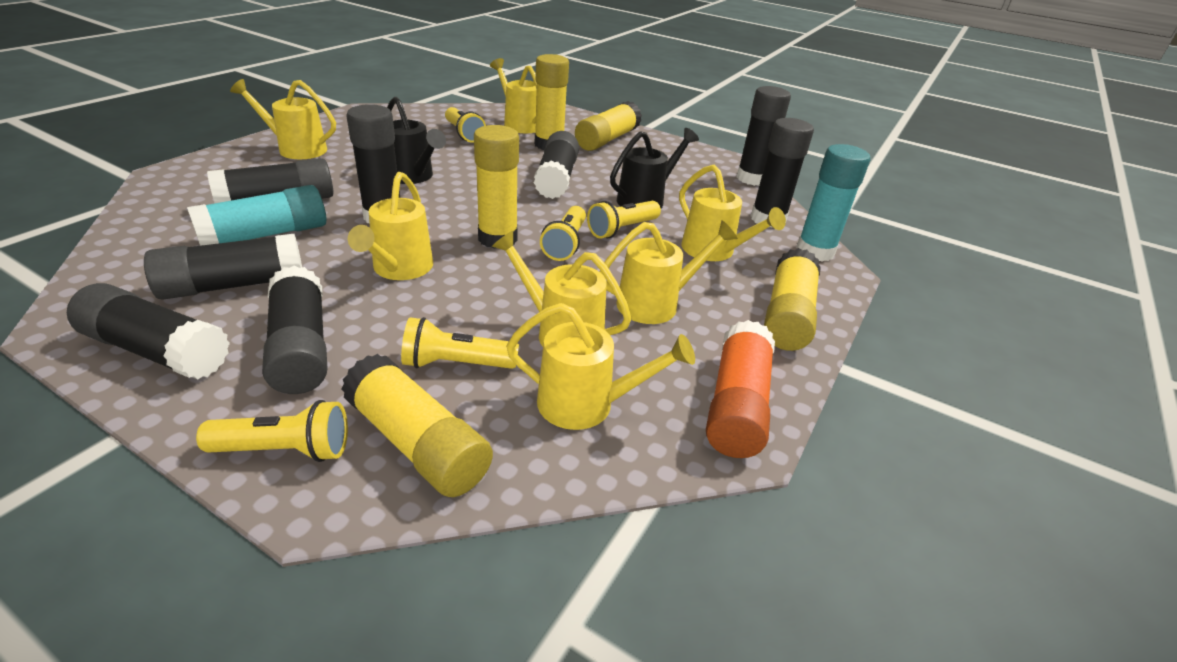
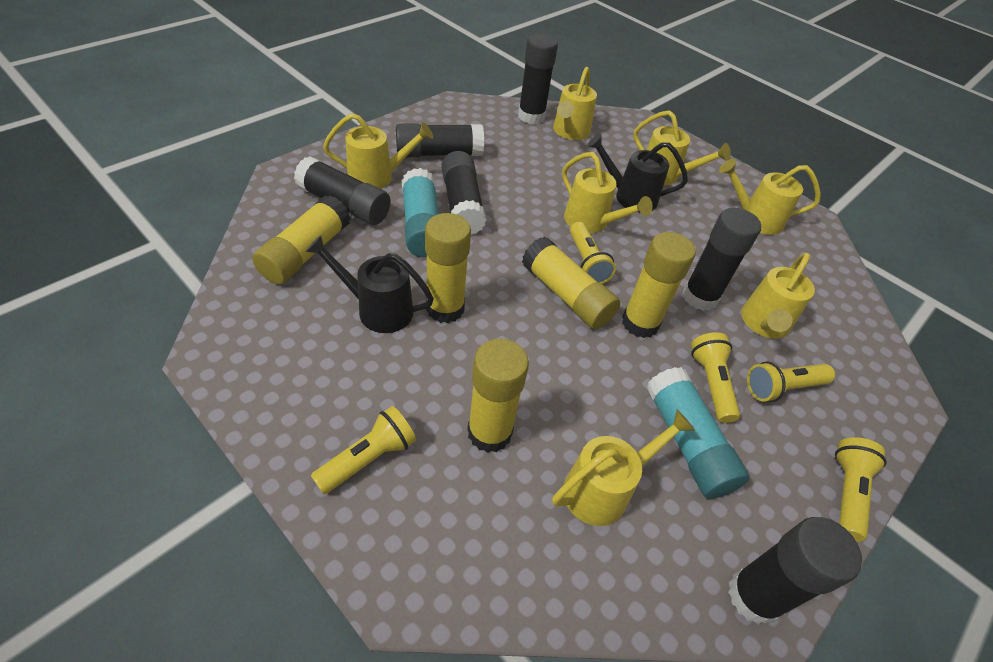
black glue stick: 8 -> 6
orange glue stick: 1 -> 0

